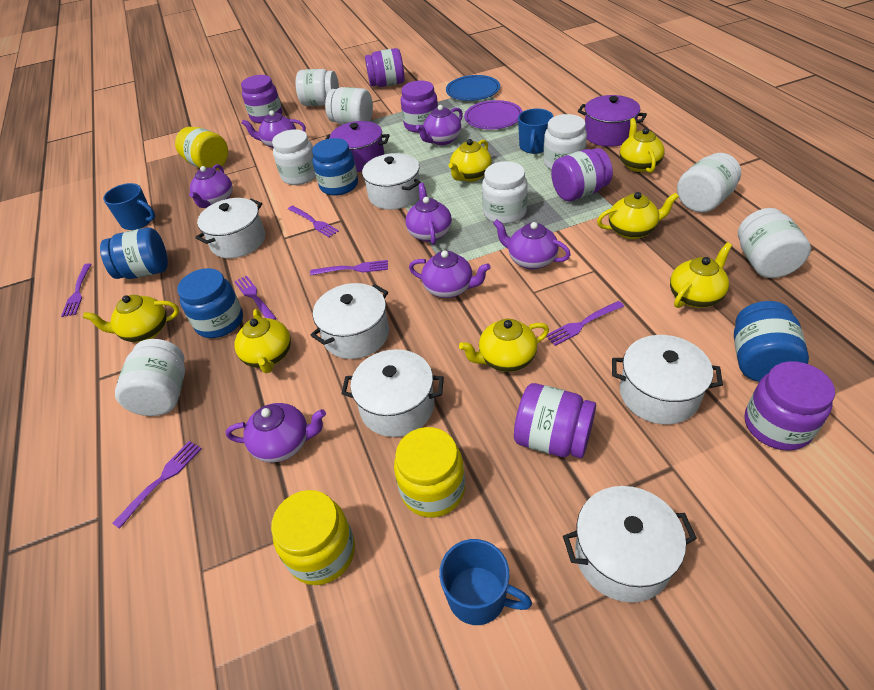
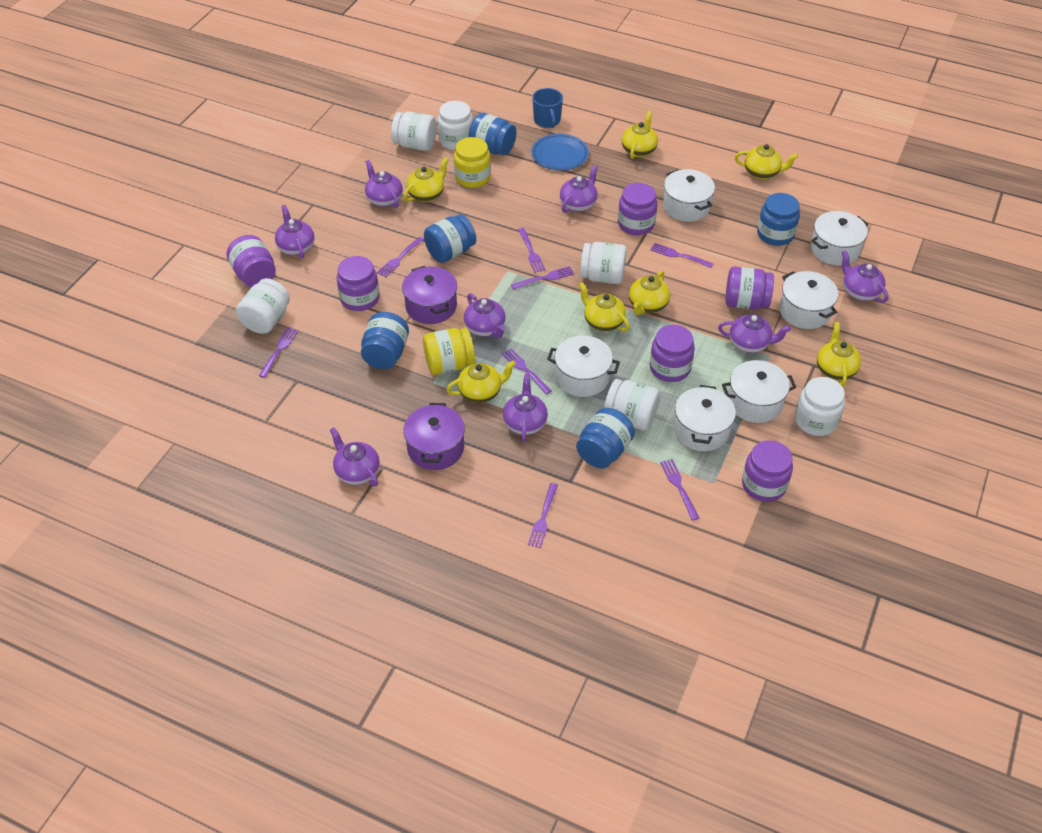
blue jar: 4 -> 5
blue mug: 3 -> 1
purple fork: 6 -> 8
purple plate: 1 -> 0
purple teapot: 7 -> 8
white jar: 8 -> 6
yellow jar: 3 -> 2

